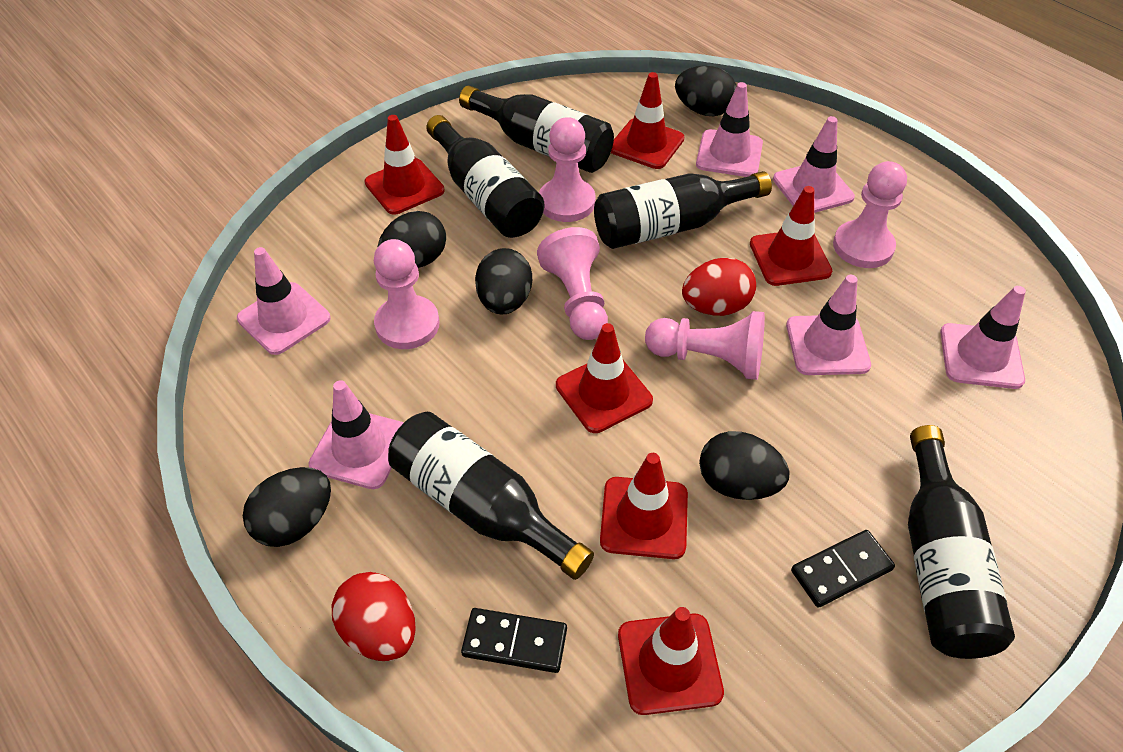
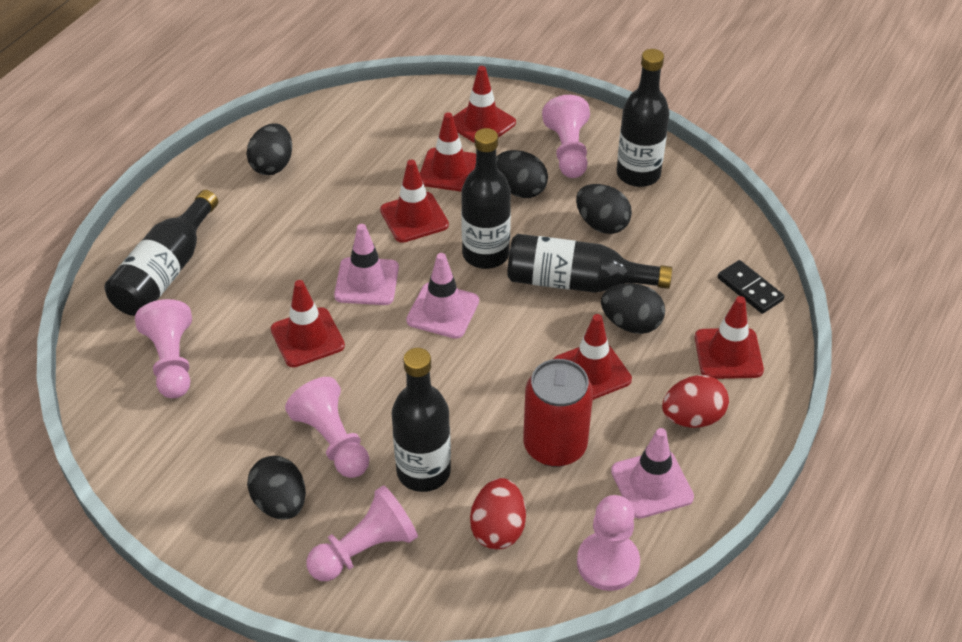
black domino: 2 -> 1
pink traffic cone: 6 -> 3
red can: 0 -> 1

